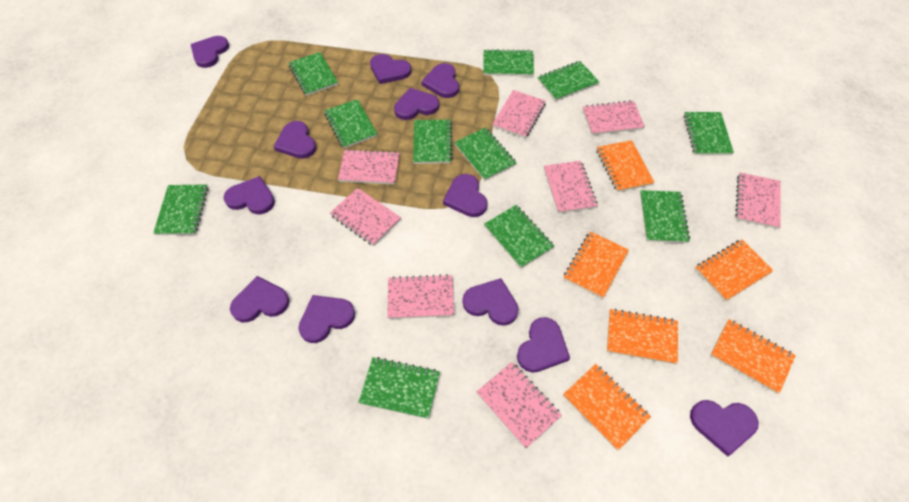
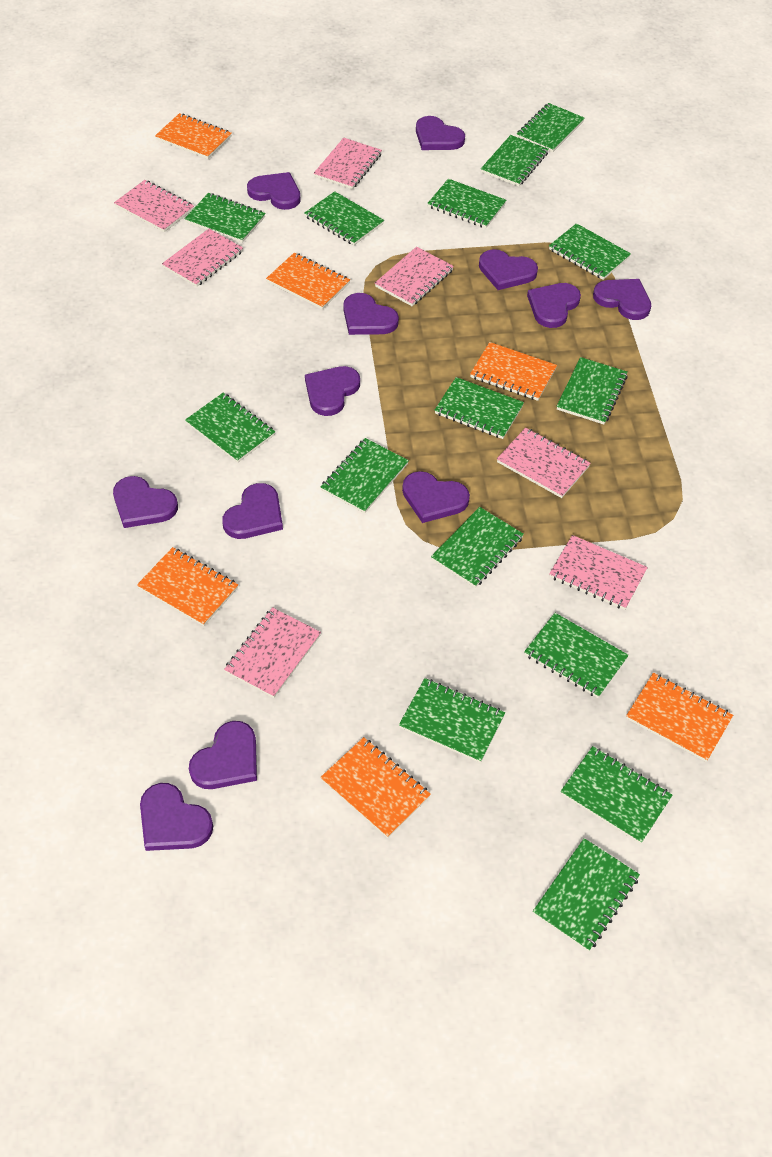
green notebook: 11 -> 15
pink notebook: 8 -> 7

